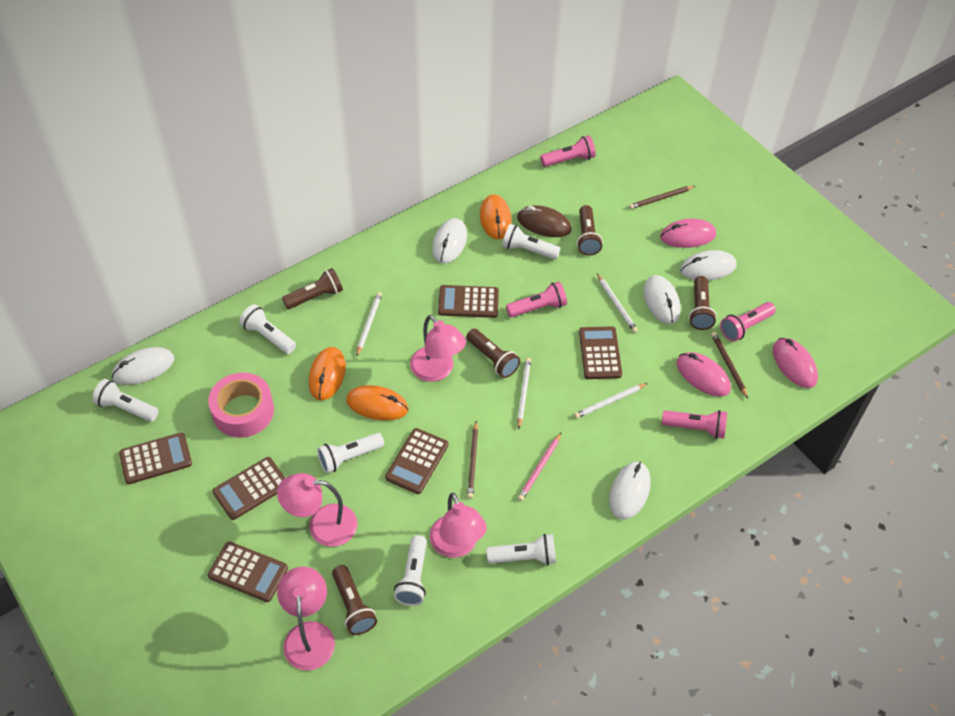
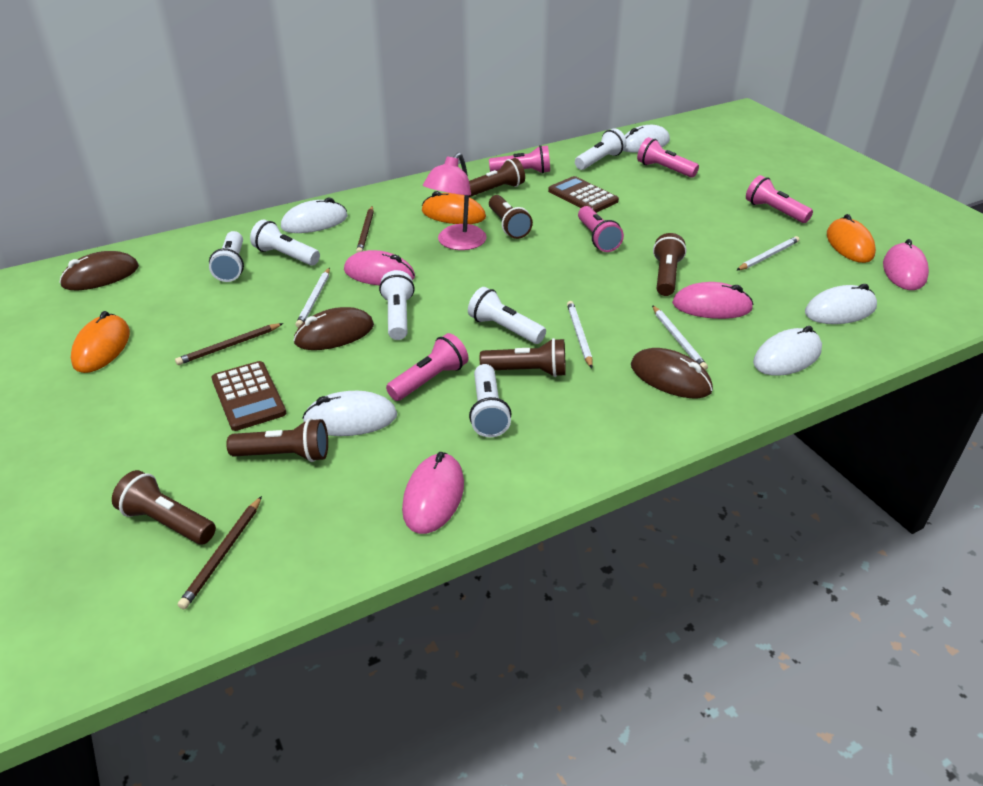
brown calculator: 6 -> 2
brown flashlight: 5 -> 6
brown mouse: 1 -> 3
pink flashlight: 4 -> 5
pink lamp: 4 -> 1
pink mouse: 3 -> 4
pink pencil: 1 -> 0
pink tape: 1 -> 0

